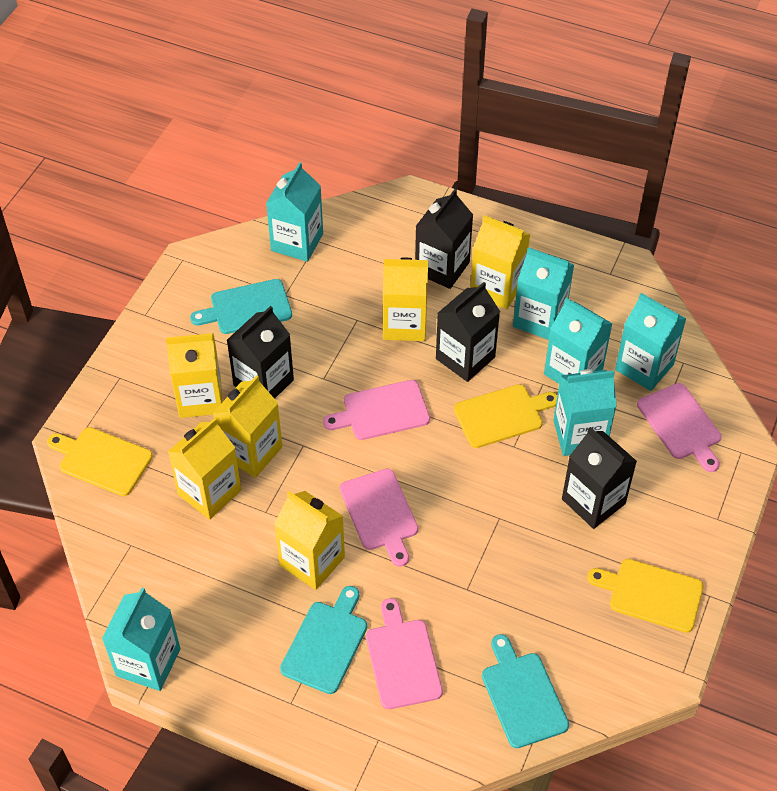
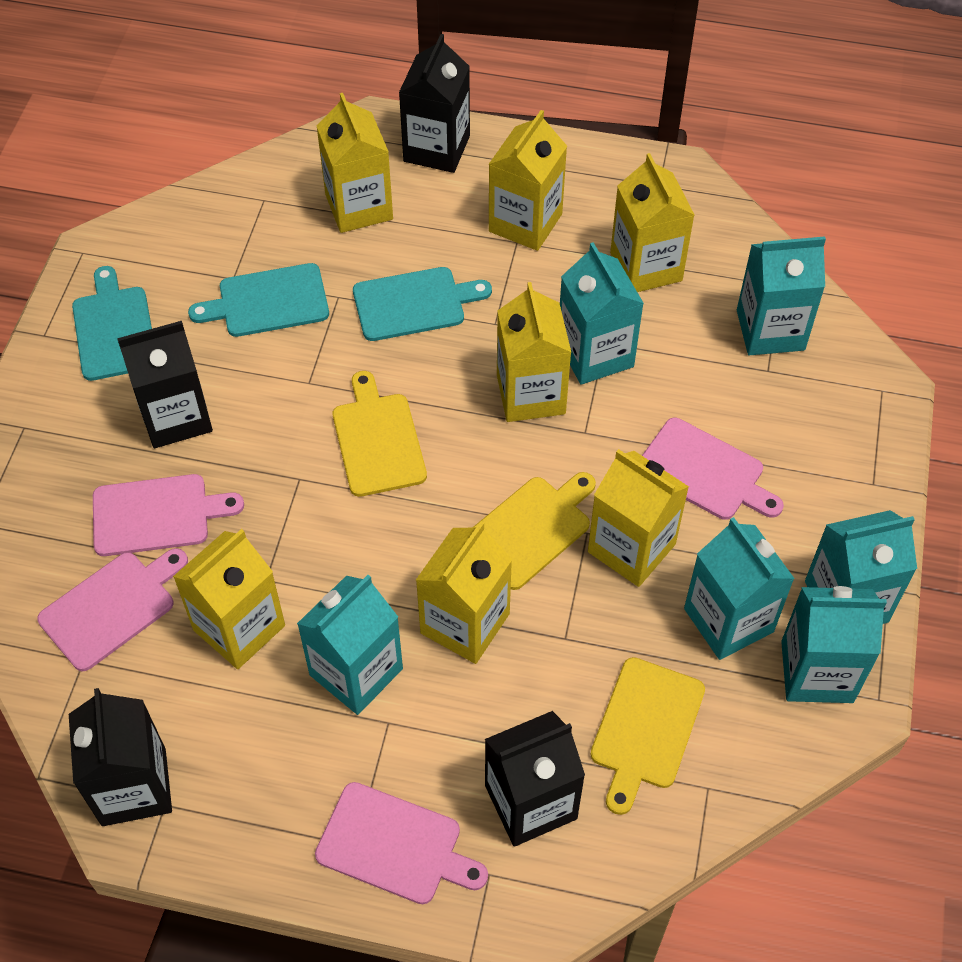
yellow carton: 6 -> 7

